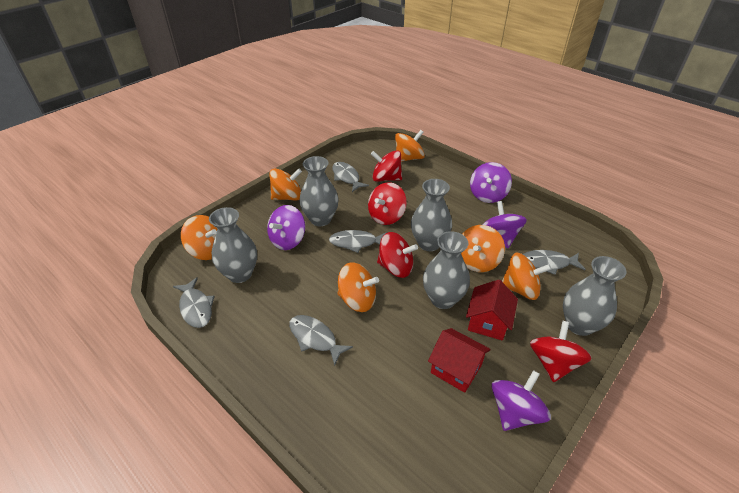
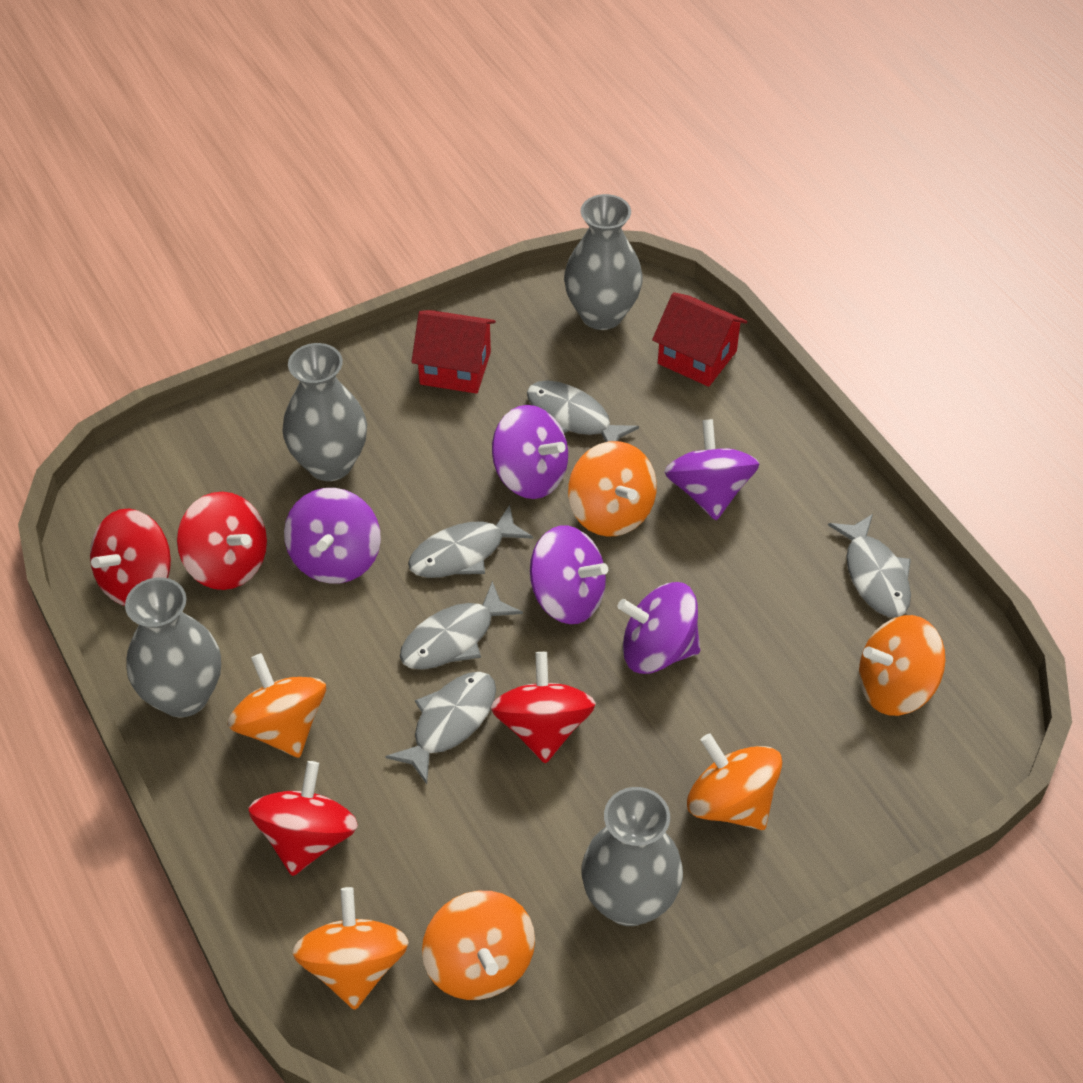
grey vase: 5 -> 4
purple spinning top: 4 -> 5

